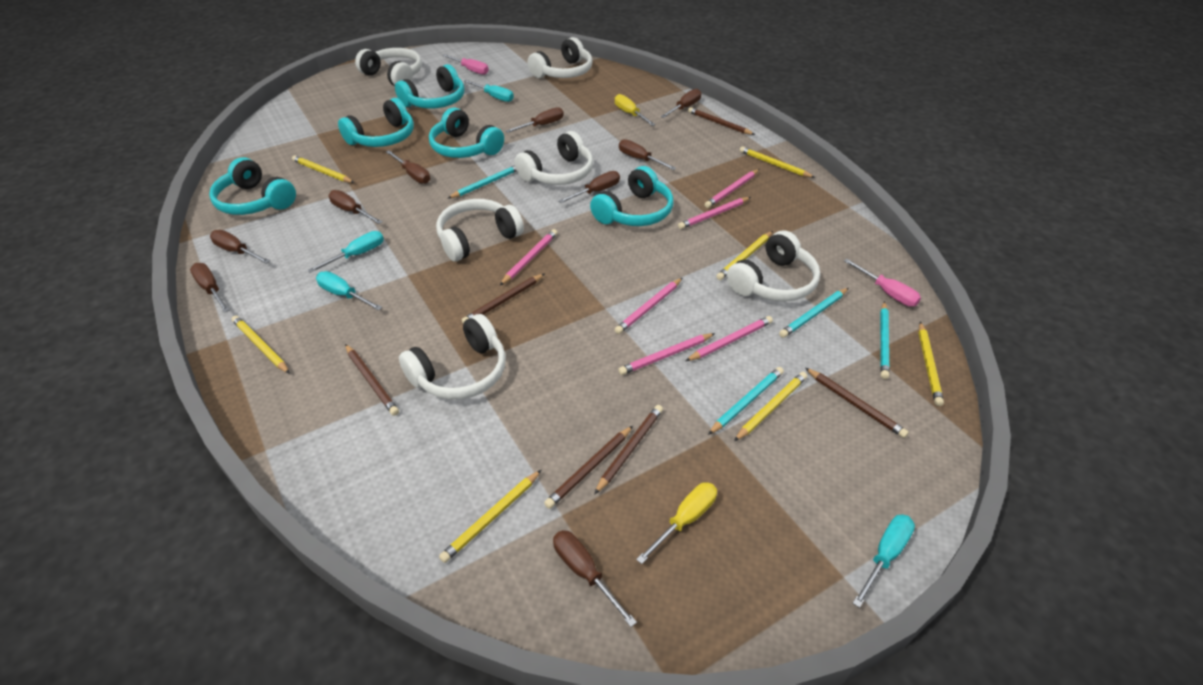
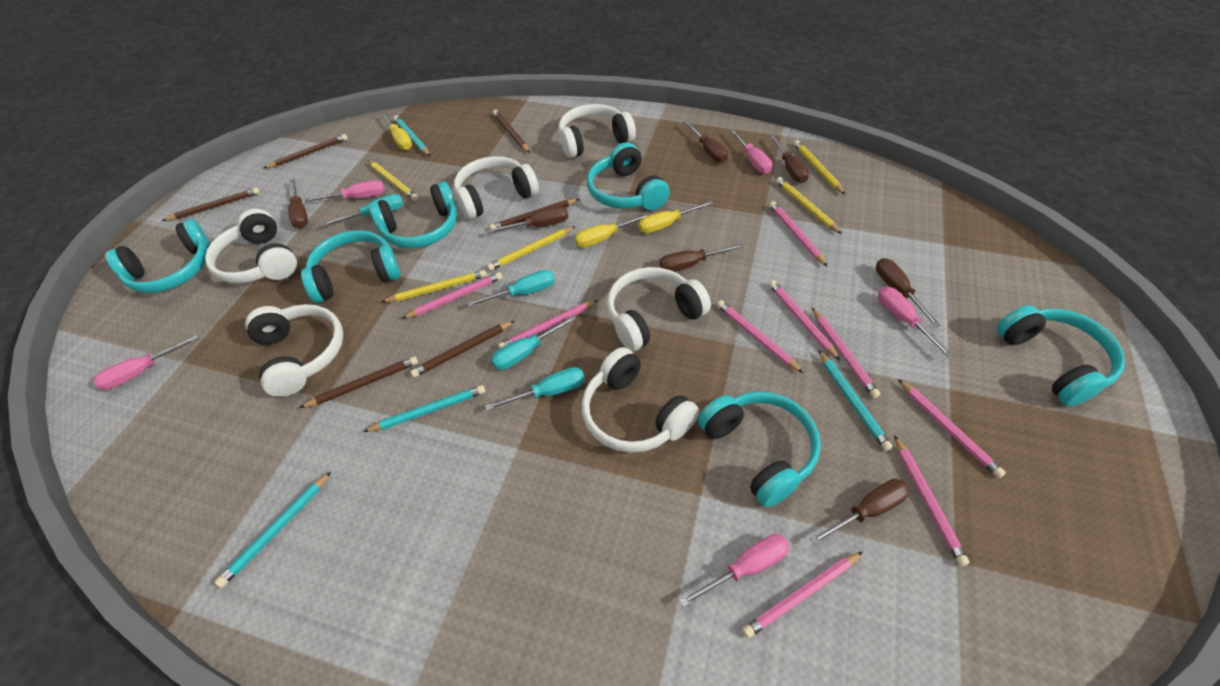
brown screwdriver: 9 -> 7
pink pencil: 6 -> 9
pink screwdriver: 2 -> 5
turquoise headphones: 5 -> 6
yellow pencil: 7 -> 5
yellow screwdriver: 2 -> 3

